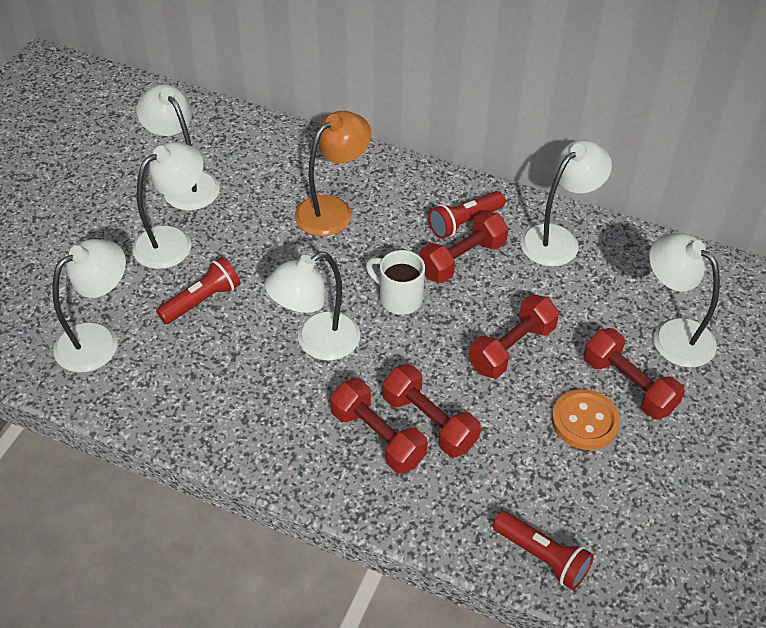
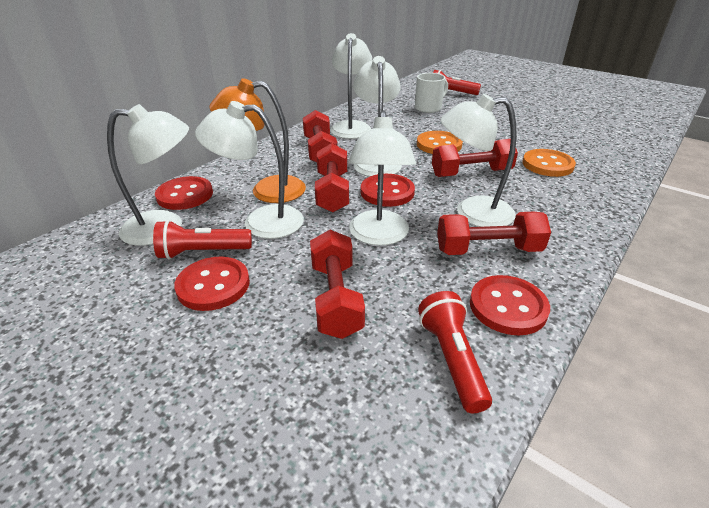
orange button: 1 -> 2
red button: 0 -> 4

